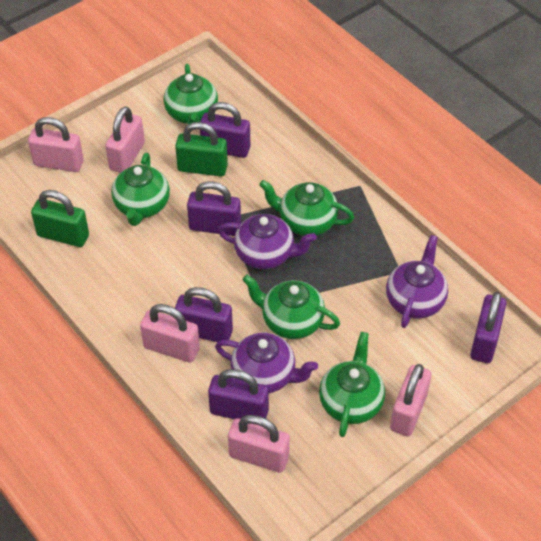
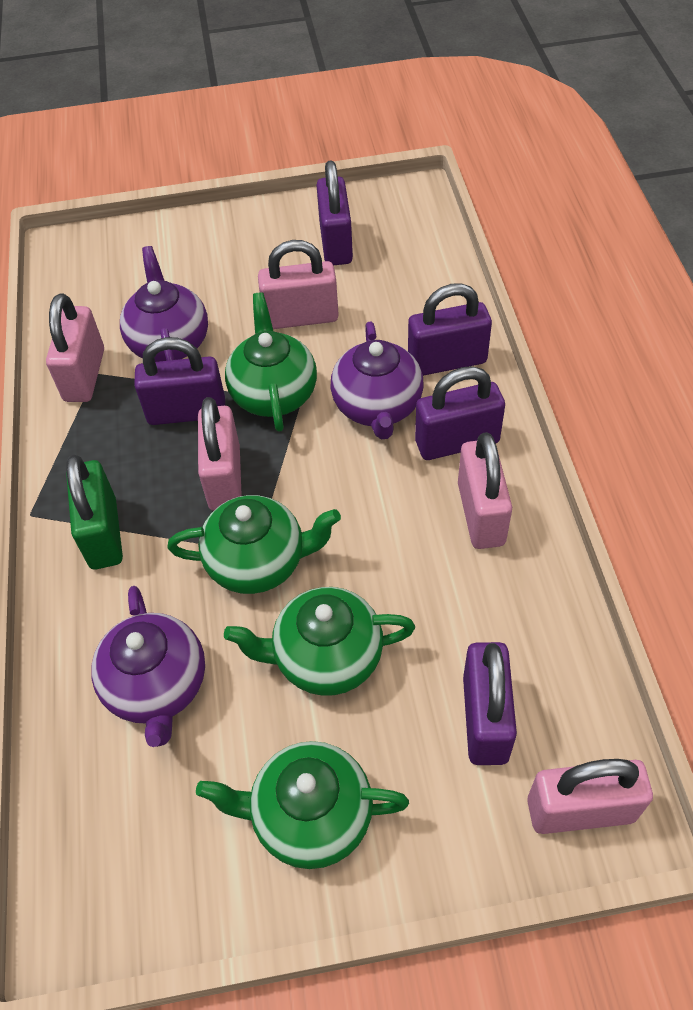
green padlock: 2 -> 1
green teapot: 5 -> 4

